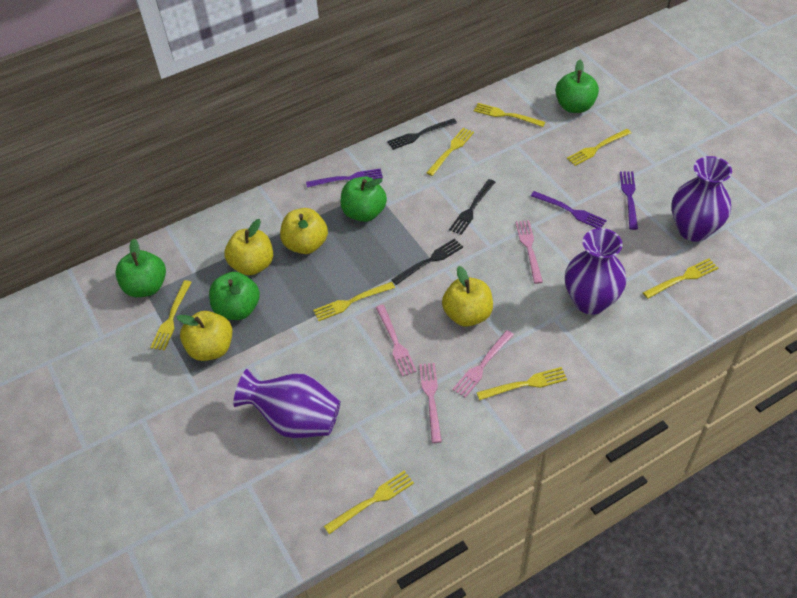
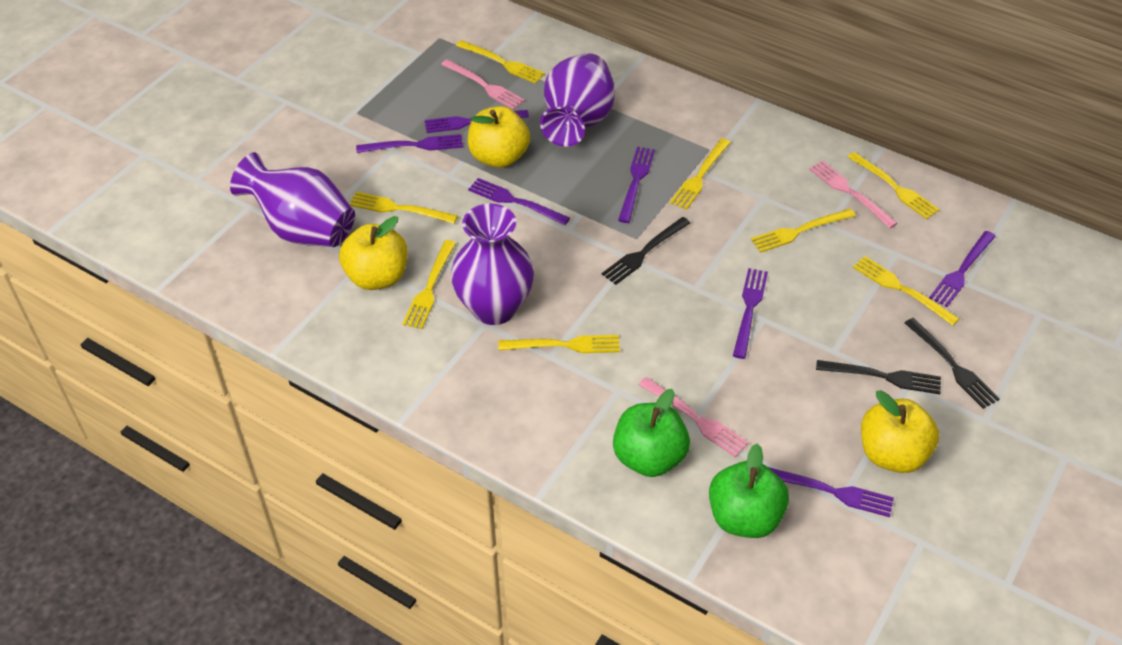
green apple: 4 -> 2
pink fork: 4 -> 3
purple fork: 3 -> 7
yellow apple: 4 -> 3

